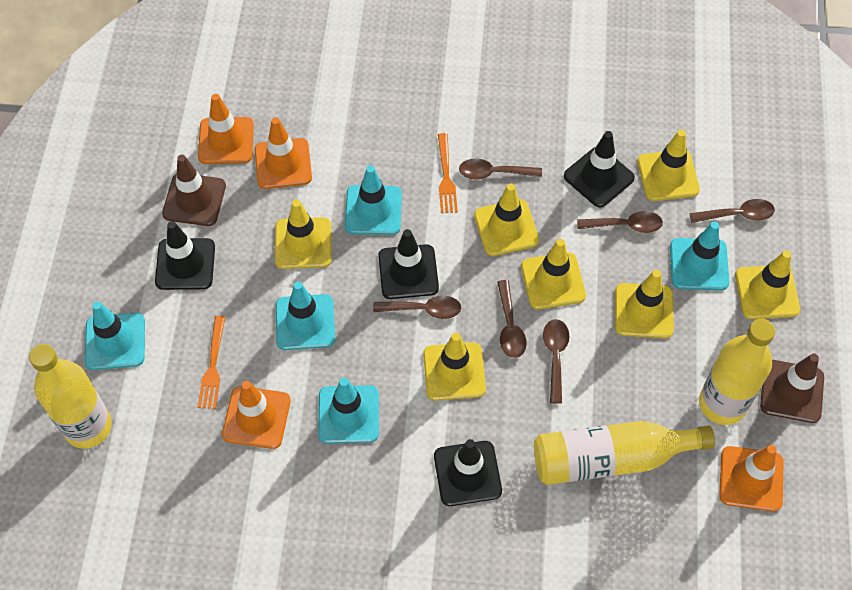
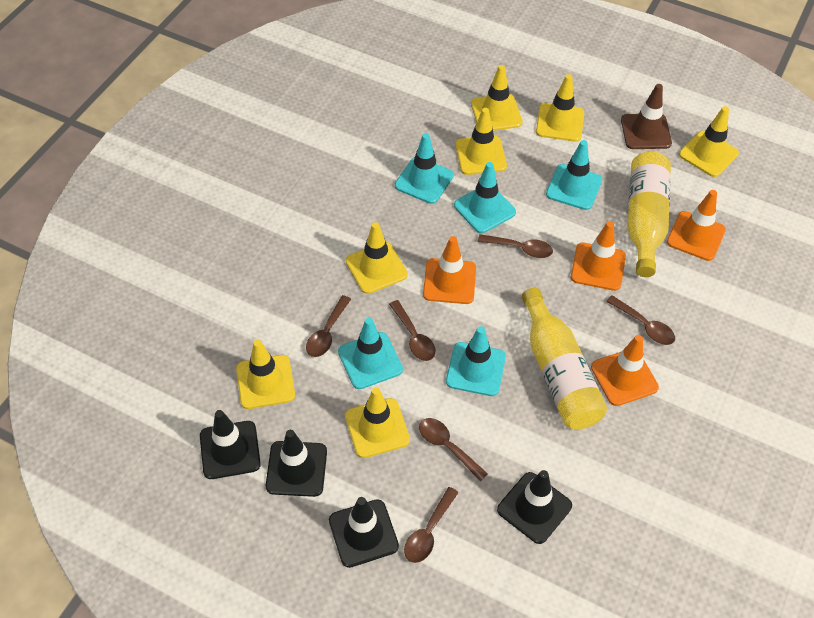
brown traffic cone: 2 -> 1
orange fork: 2 -> 0
yellow bottle: 3 -> 2

